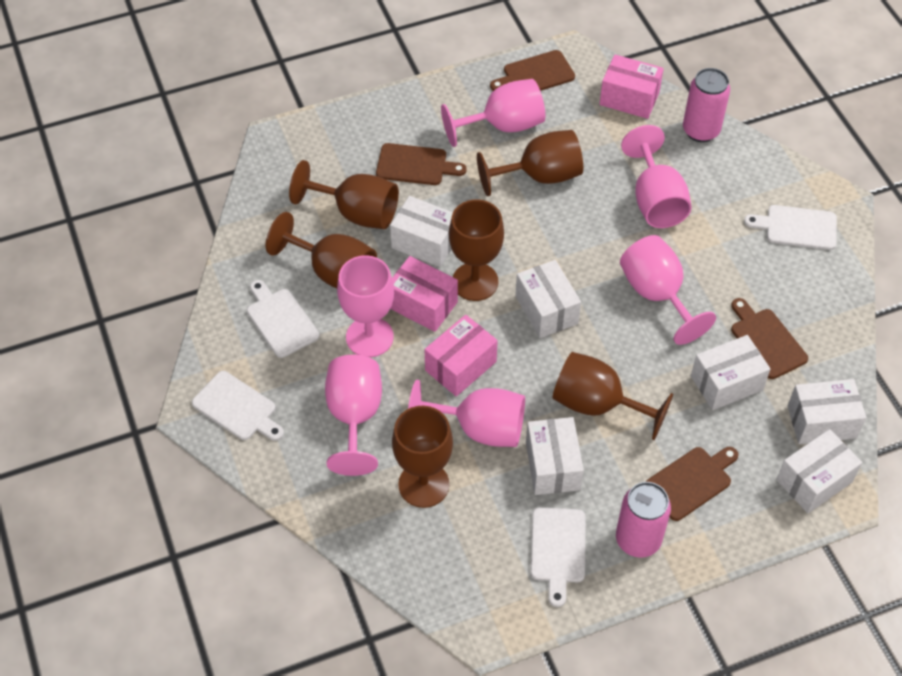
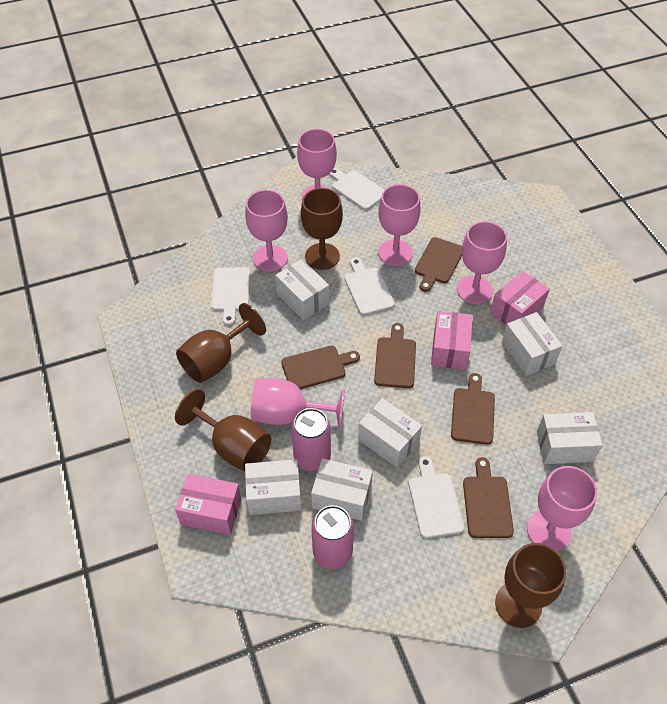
brown cutting board: 4 -> 5
brown goblet: 6 -> 4

